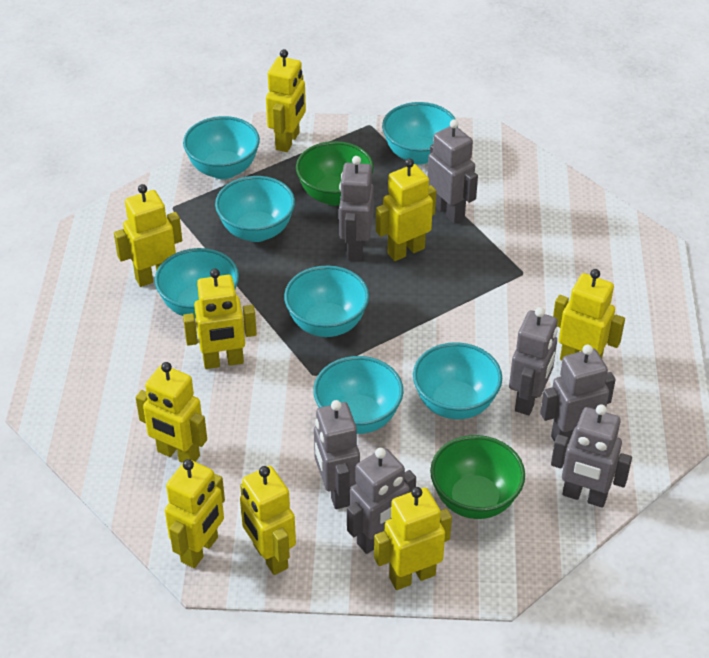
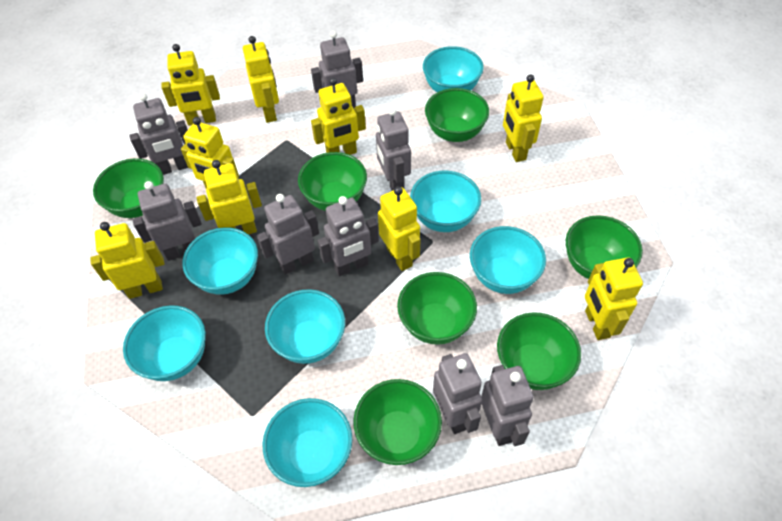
green bowl: 2 -> 7
grey robot: 7 -> 8

